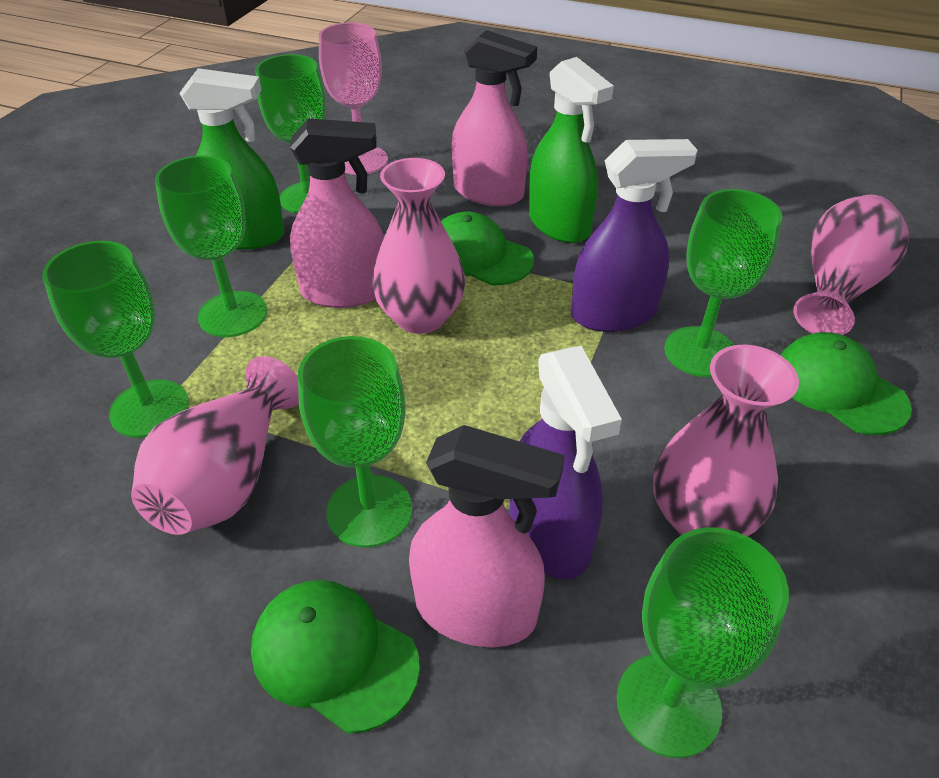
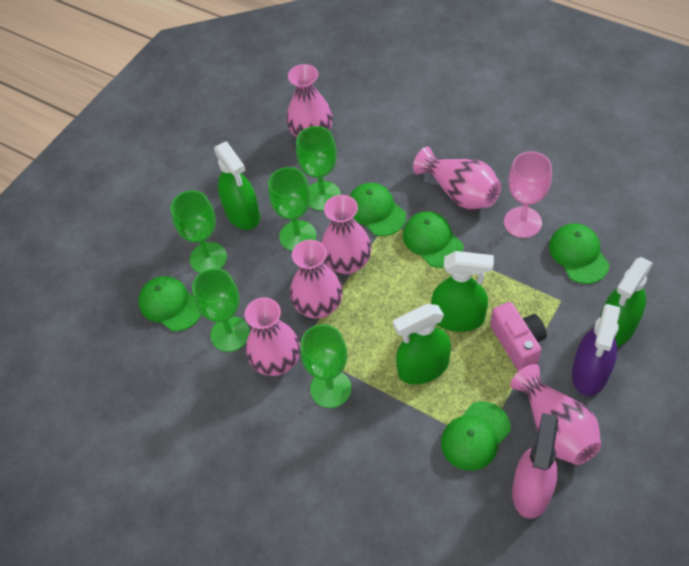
green cap: 3 -> 5
green goblet: 6 -> 5
green spray bottle: 2 -> 4
pink camera: 0 -> 1
pink spray bottle: 3 -> 1
pink vase: 4 -> 6
purple spray bottle: 2 -> 1

